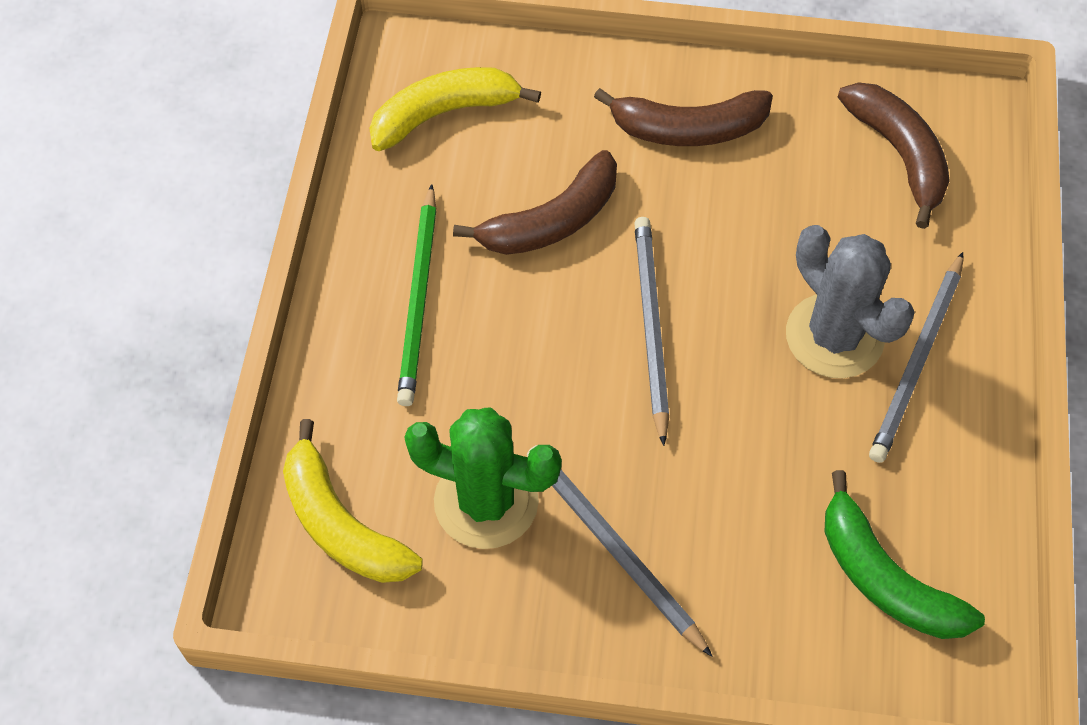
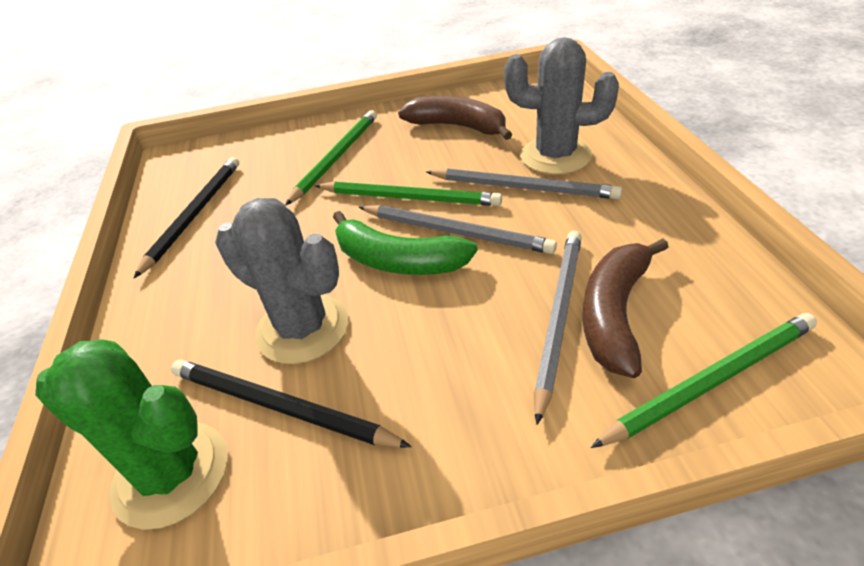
black pencil: 0 -> 2
brown banana: 3 -> 2
green pencil: 1 -> 3
grey cactus: 1 -> 2
yellow banana: 2 -> 0

